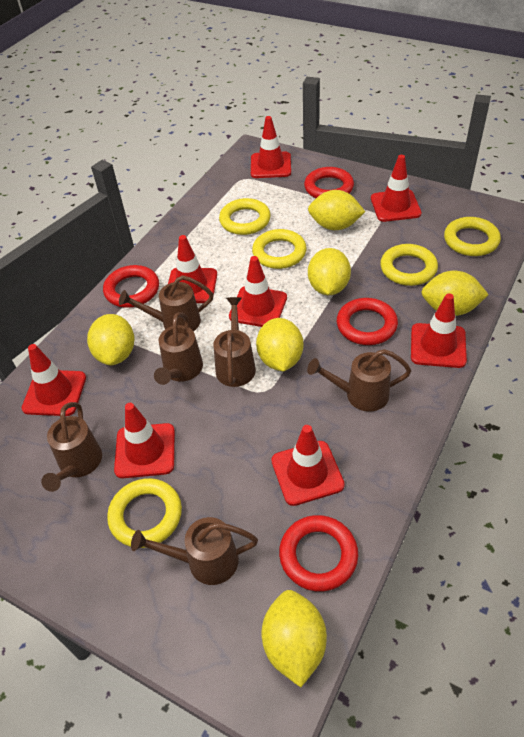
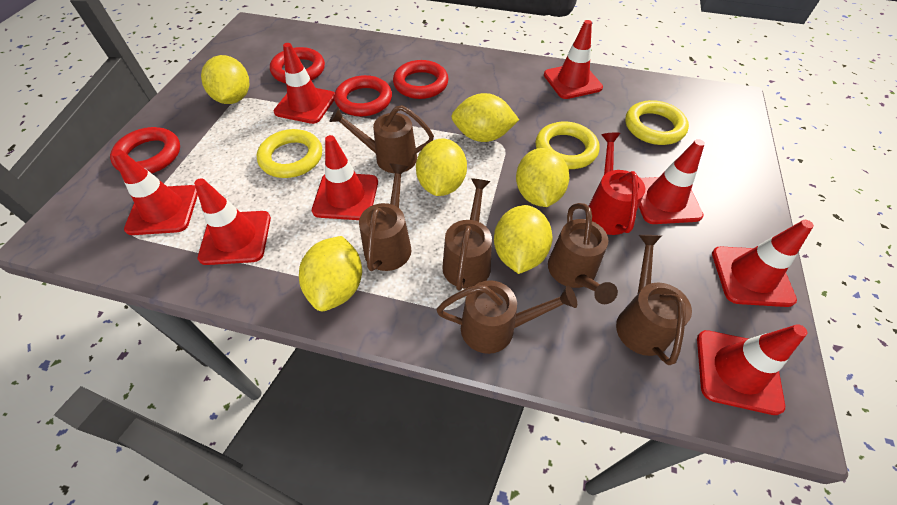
red watering can: 0 -> 1
yellow ring: 5 -> 3

